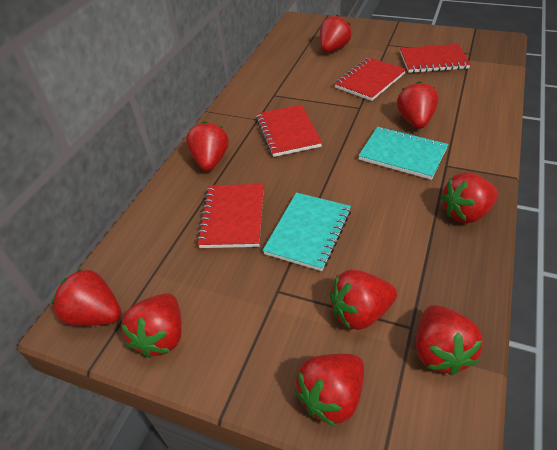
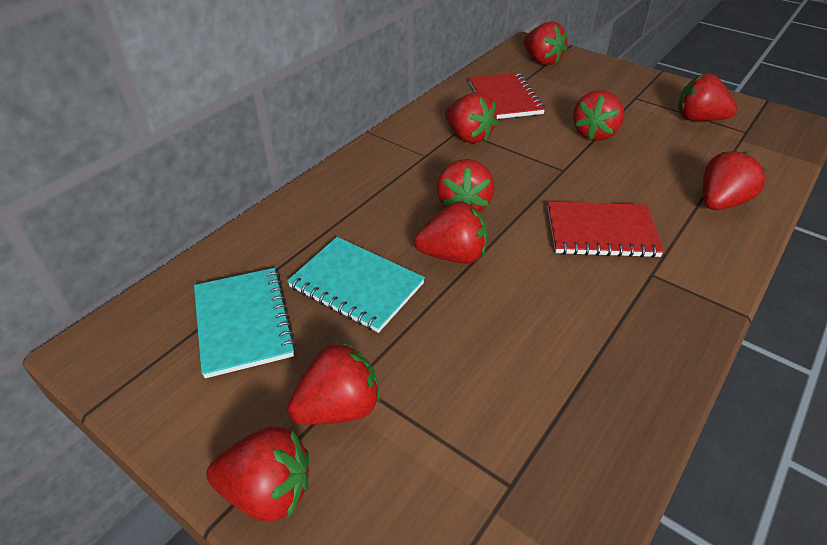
red notebook: 4 -> 2

